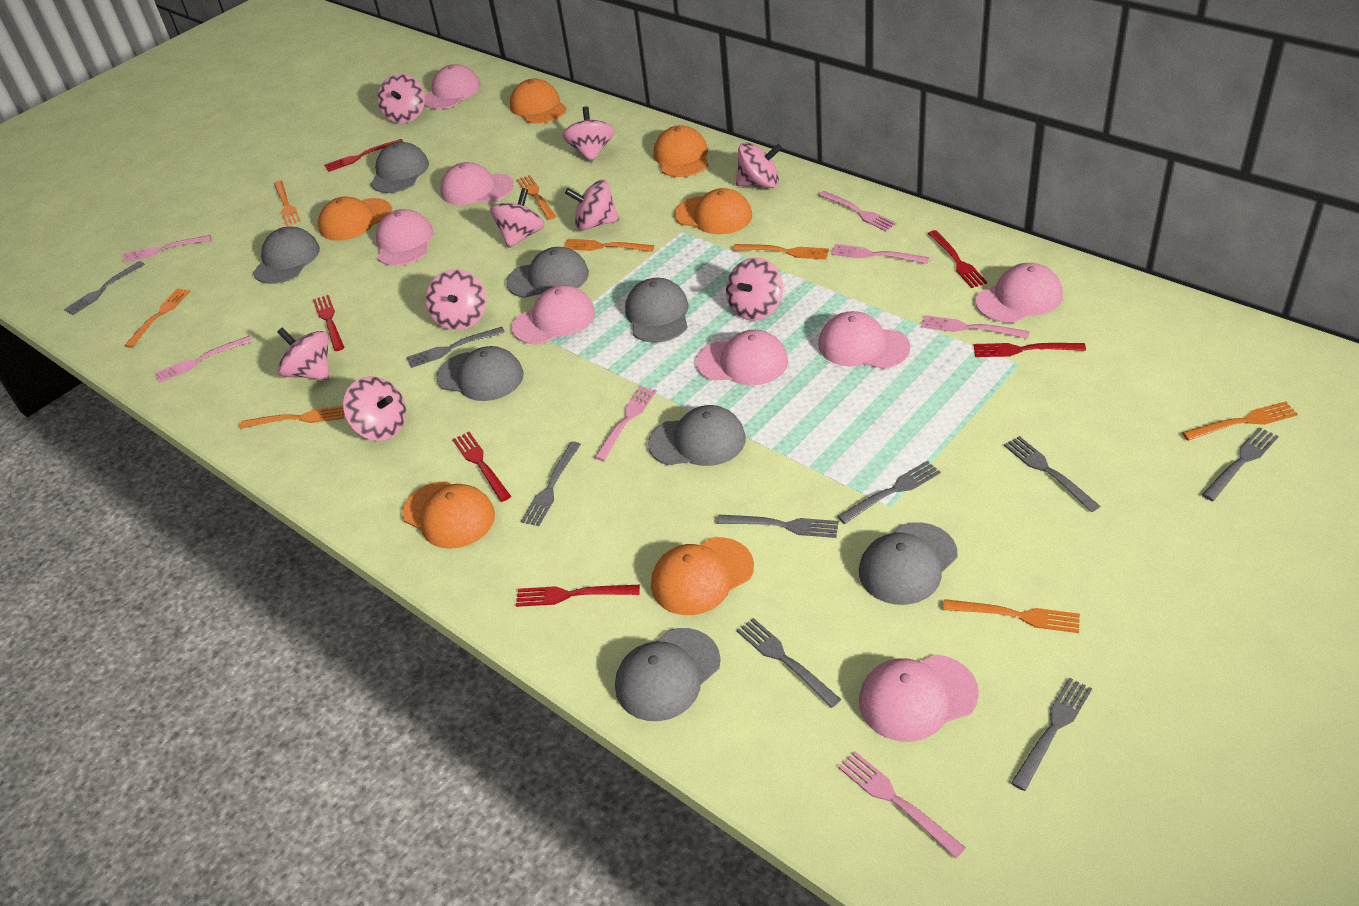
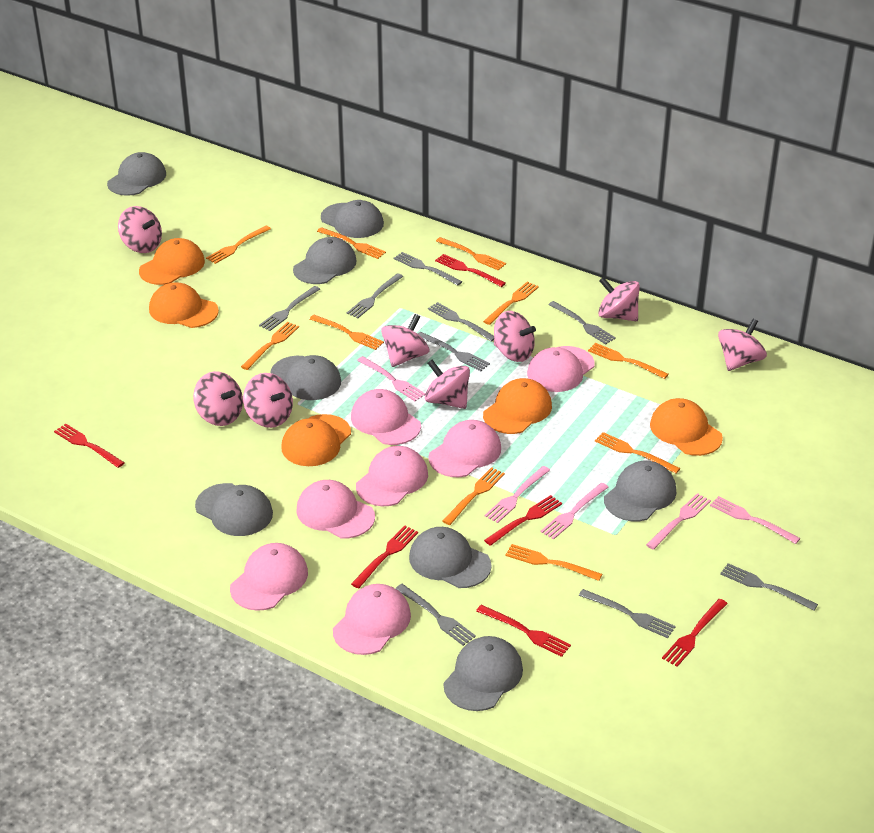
orange cap: 6 -> 5
orange fork: 8 -> 10
pink cap: 8 -> 7
pink fork: 7 -> 5
pink spinning top: 9 -> 8

